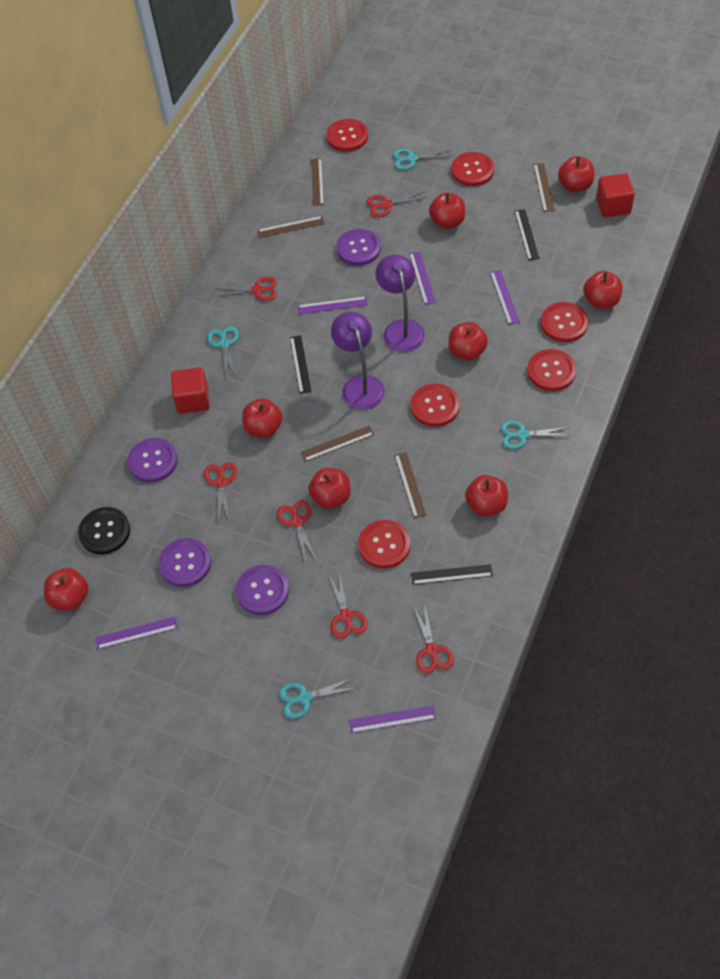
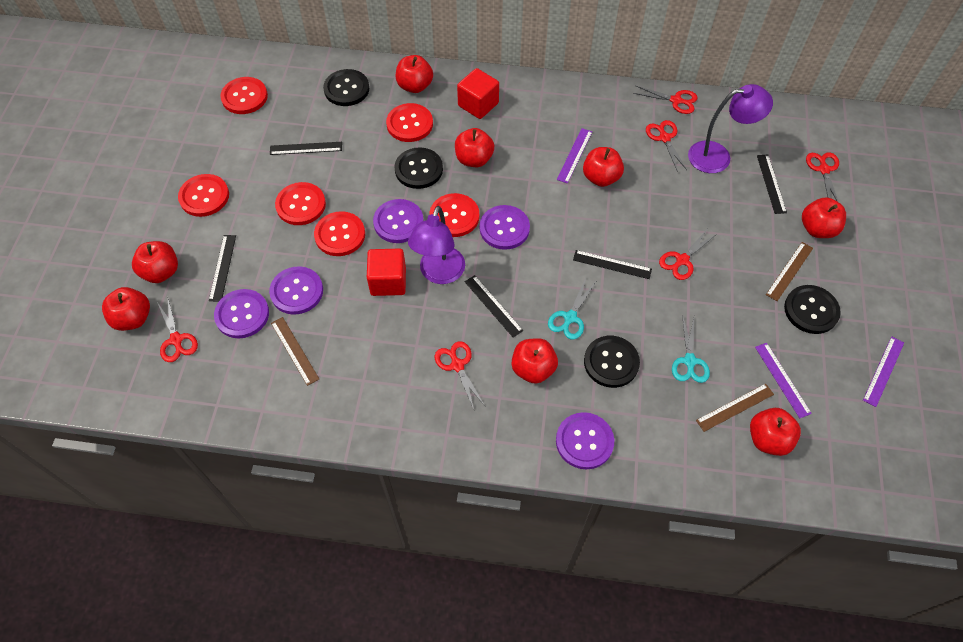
black button: 1 -> 4
black ruler: 3 -> 5
brown ruler: 5 -> 3
purple button: 4 -> 5
purple ruler: 5 -> 3
turquoise scissors: 4 -> 2

